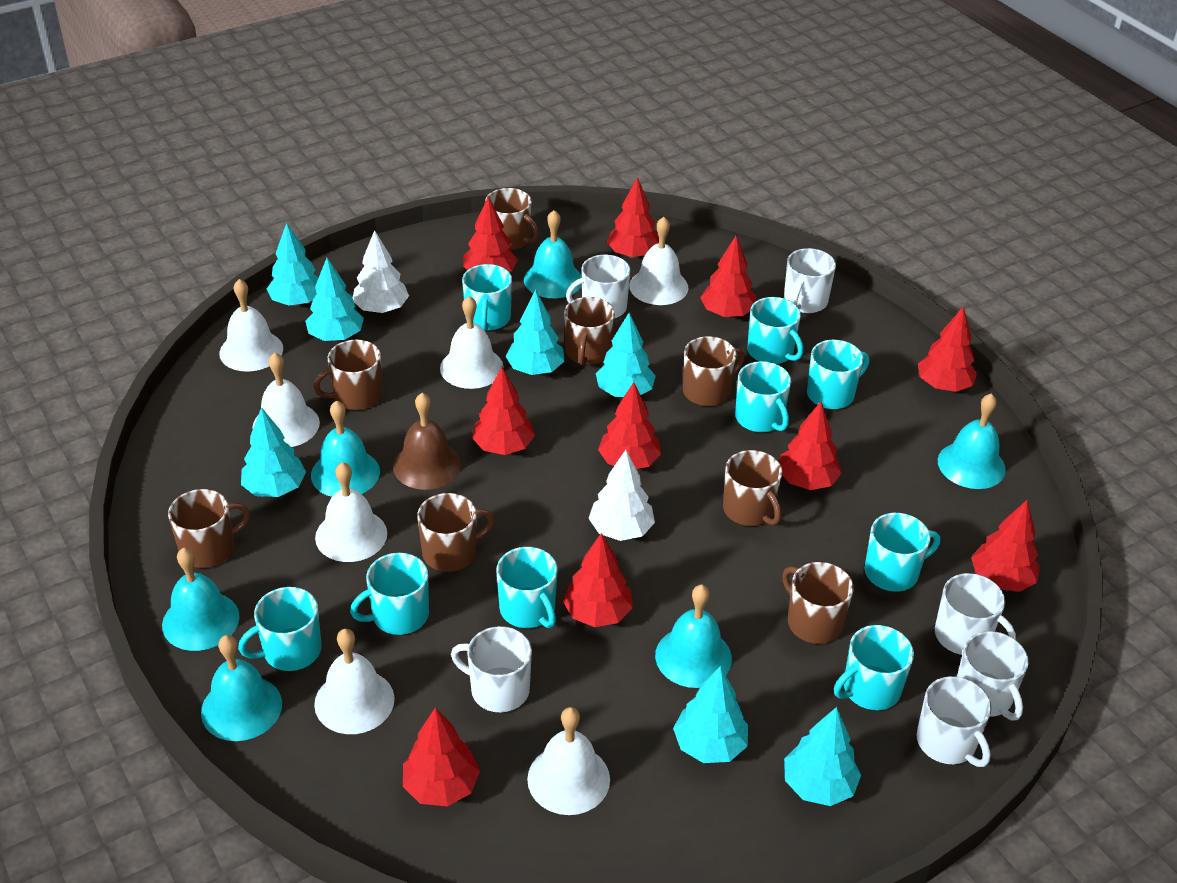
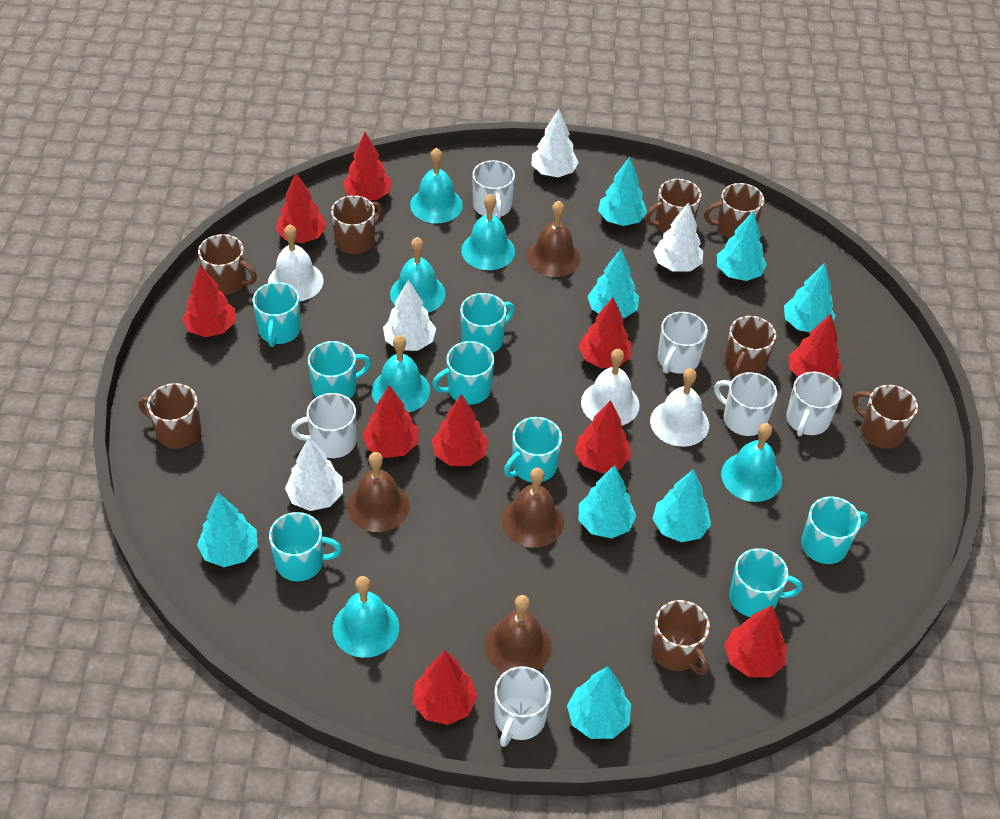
brown bell: 1 -> 4
turquoise mug: 9 -> 8
turquoise tree: 7 -> 8
white bell: 7 -> 3
white tree: 2 -> 4

